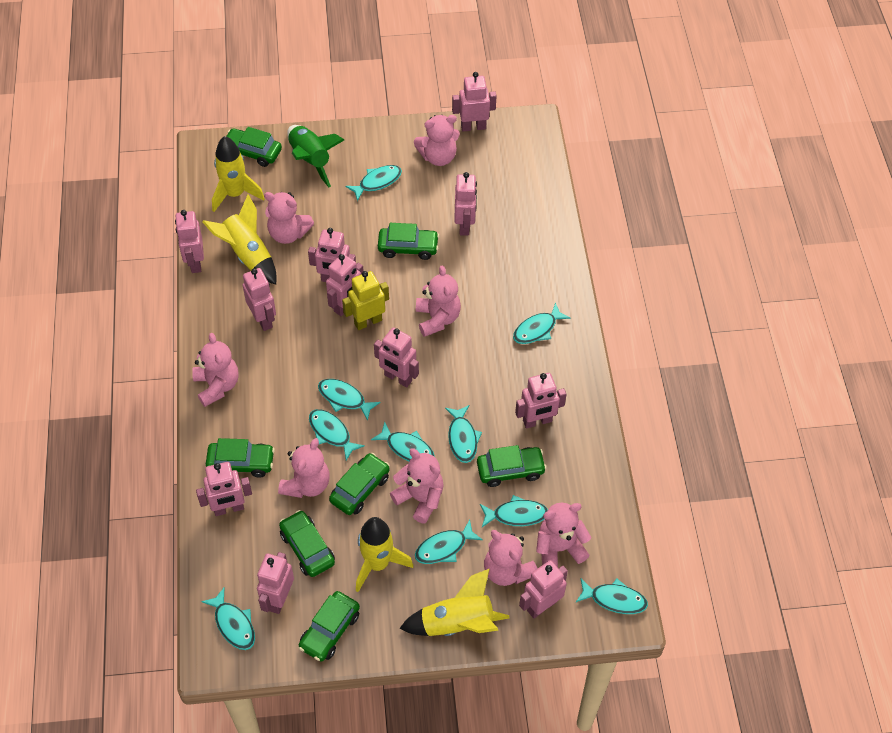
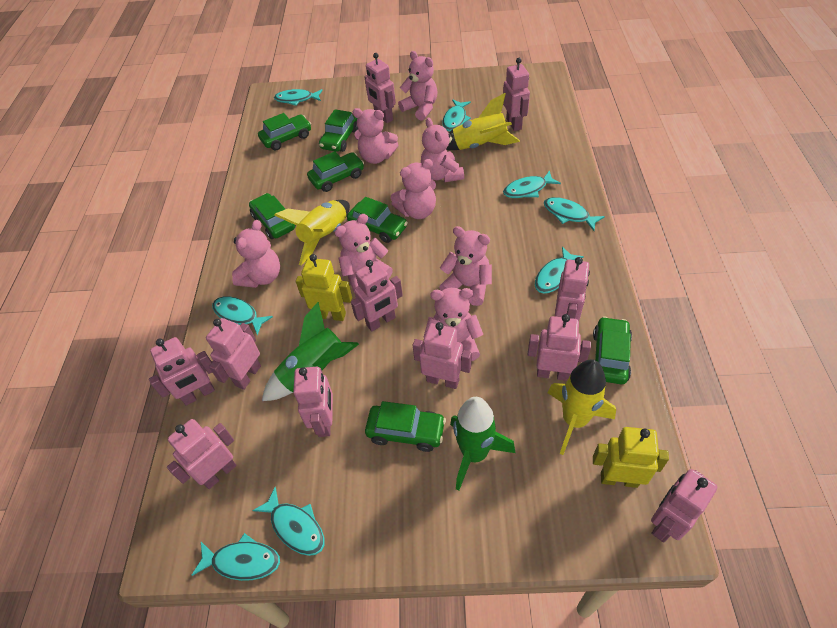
green rocket: 1 -> 2
turquoise fish: 10 -> 8
yellow robot: 1 -> 2
yellow rocket: 4 -> 3

